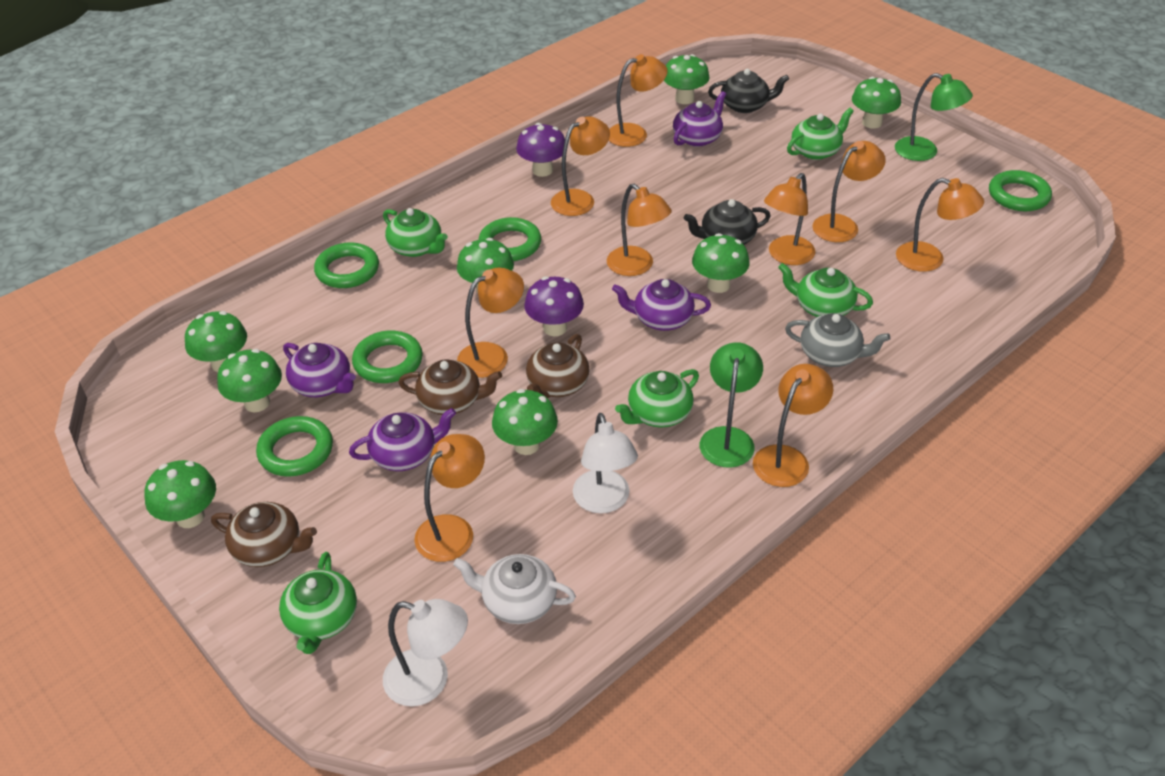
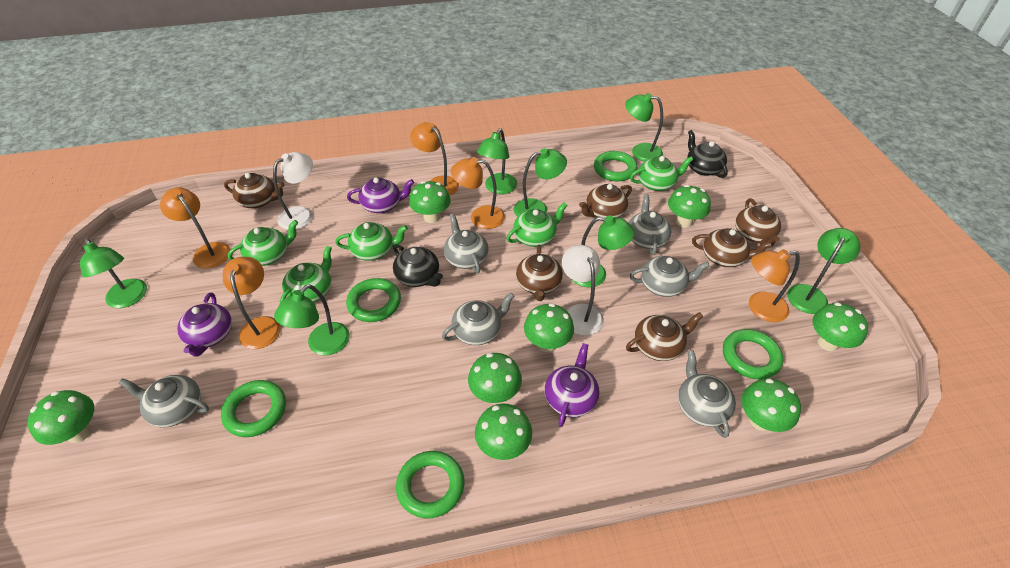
brown teapot: 3 -> 6
green lamp: 2 -> 7
grey teapot: 1 -> 6
orange lamp: 9 -> 5
purple mushroom: 2 -> 0
purple teapot: 4 -> 3
white teapot: 1 -> 0

